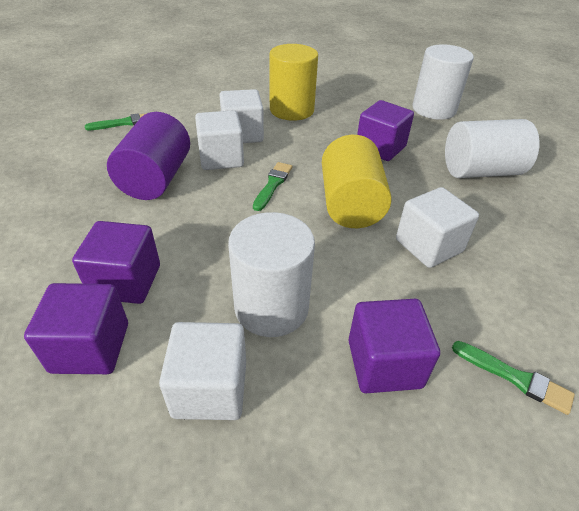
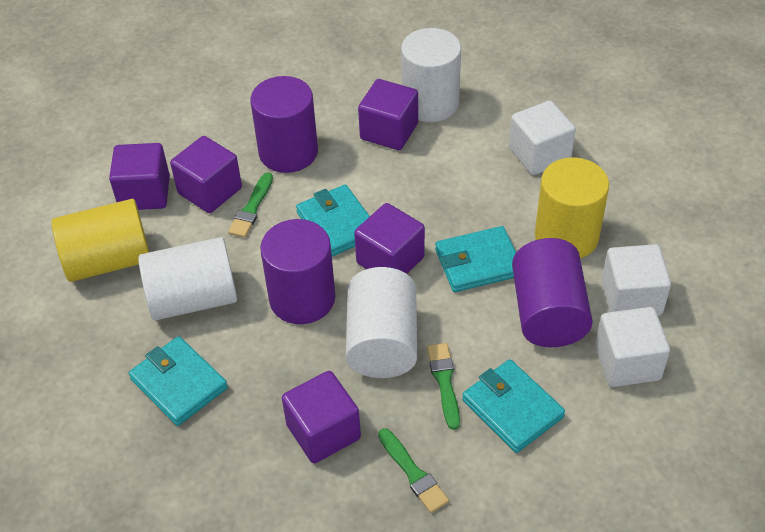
purple cube: 4 -> 5
purple cylinder: 1 -> 3
turquoise wallet: 0 -> 4
white cube: 4 -> 3

